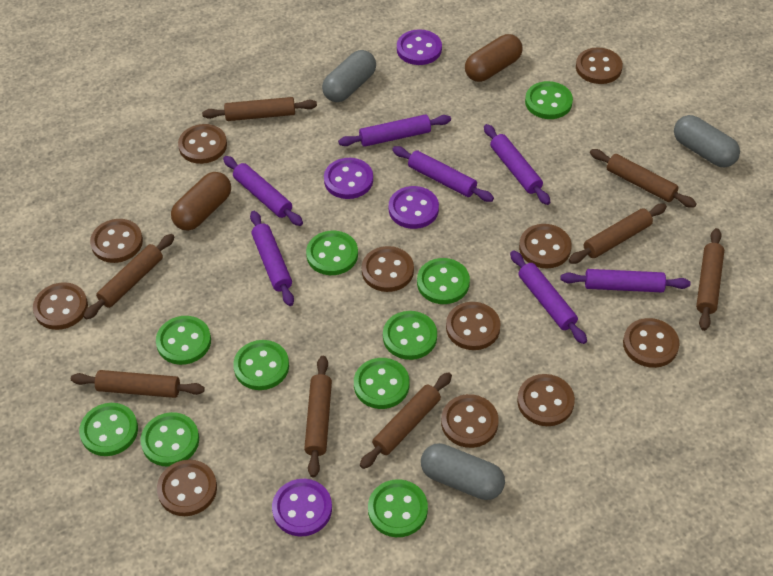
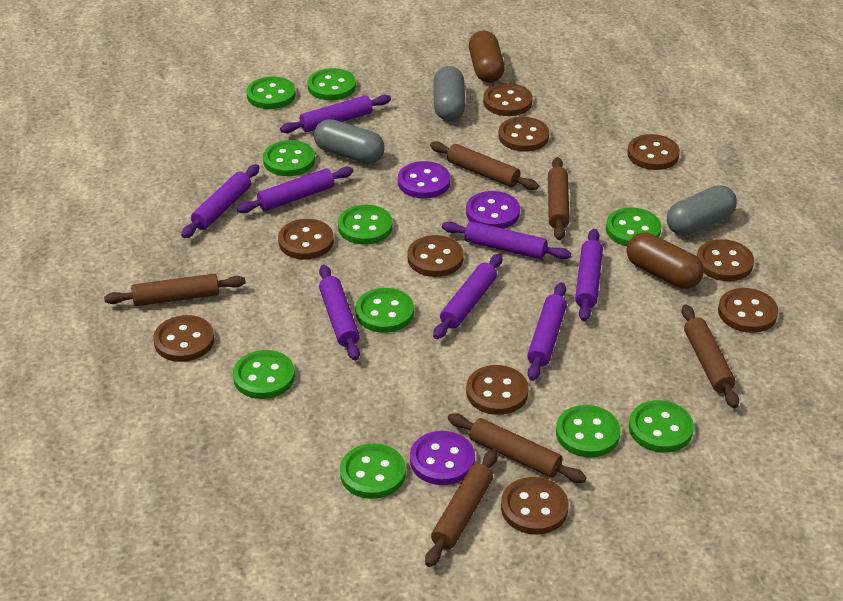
brown button: 11 -> 10
brown rolling pin: 8 -> 6
purple button: 4 -> 3
purple rolling pin: 7 -> 8

